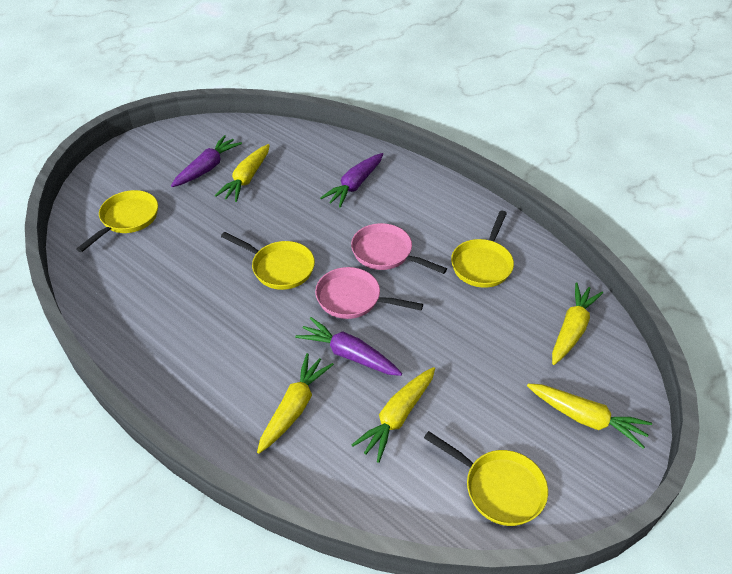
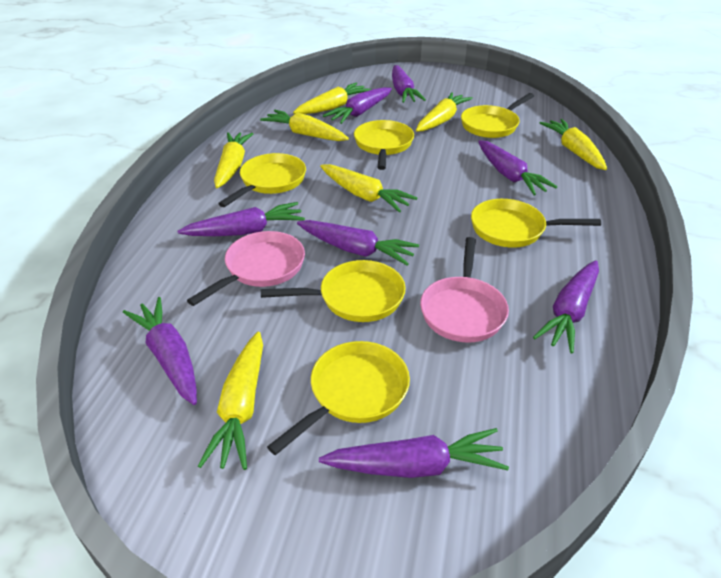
purple carrot: 3 -> 8
yellow carrot: 5 -> 7
yellow pan: 4 -> 6

